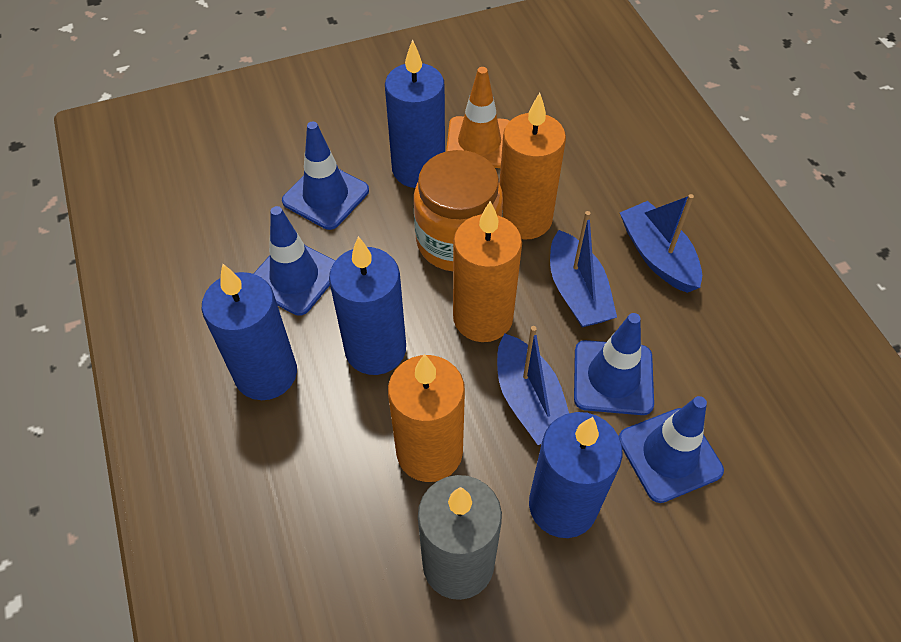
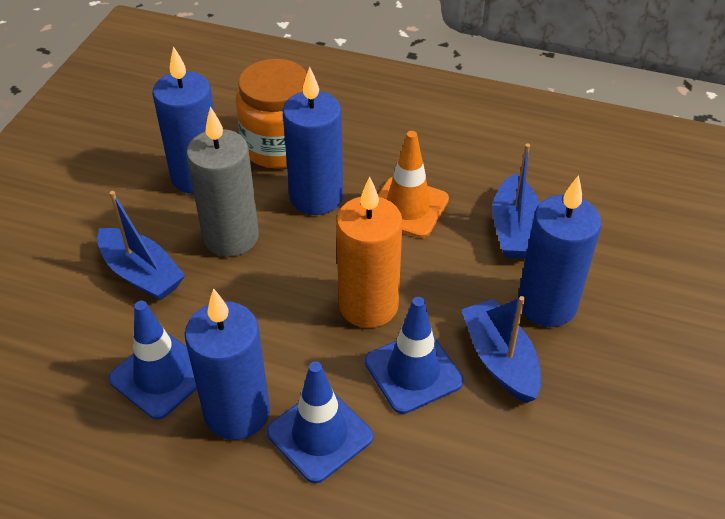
blue traffic cone: 4 -> 3
orange candle: 3 -> 1

